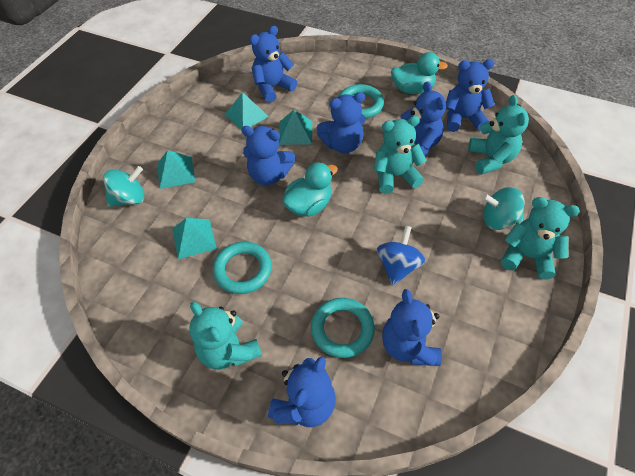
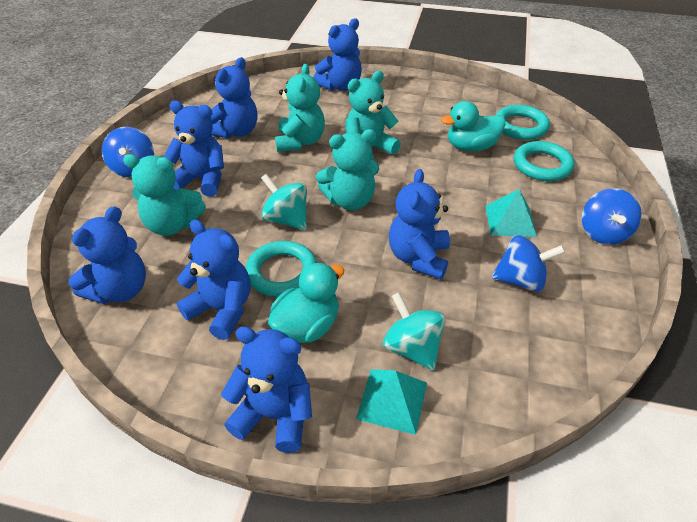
blue spinning top: 1 -> 3
turquoise pyramid: 4 -> 2

